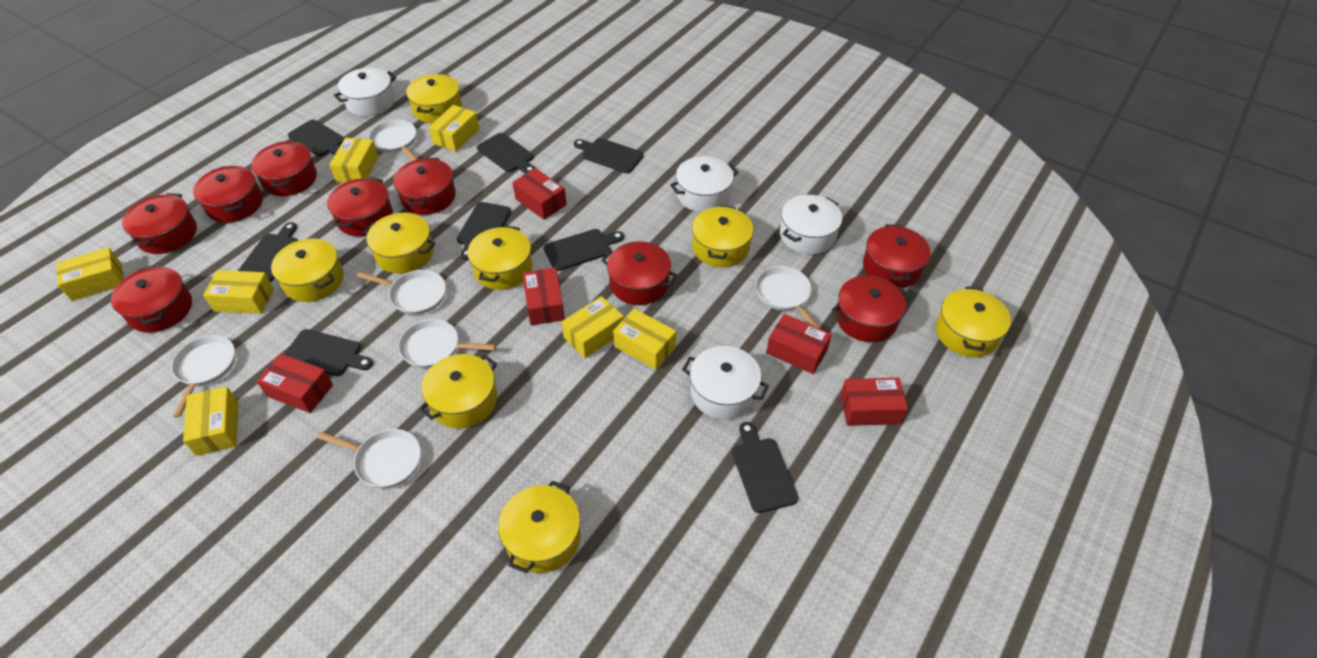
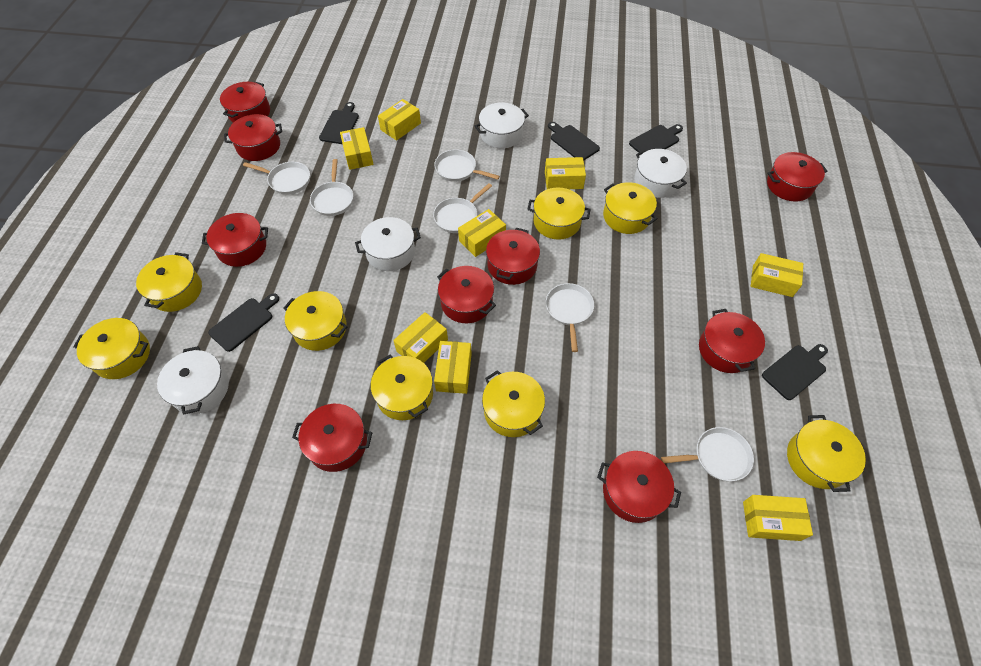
black cutting board: 8 -> 5
red box: 5 -> 0
yellow box: 7 -> 8

